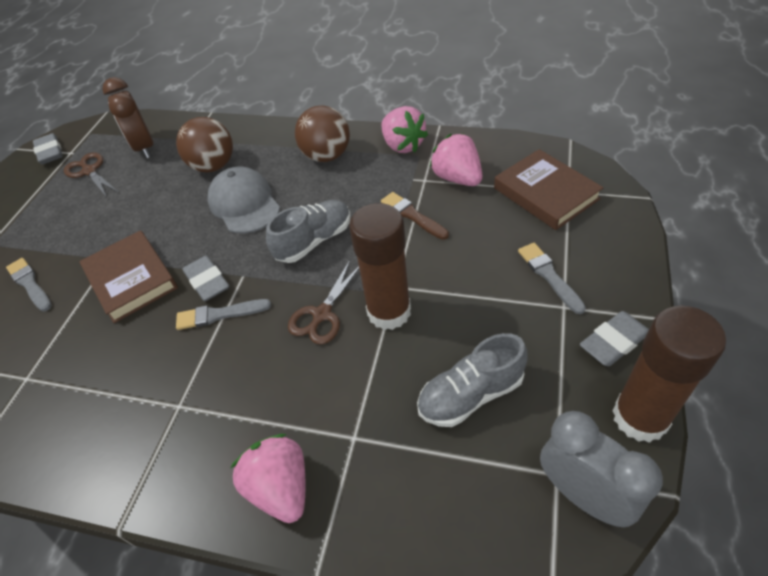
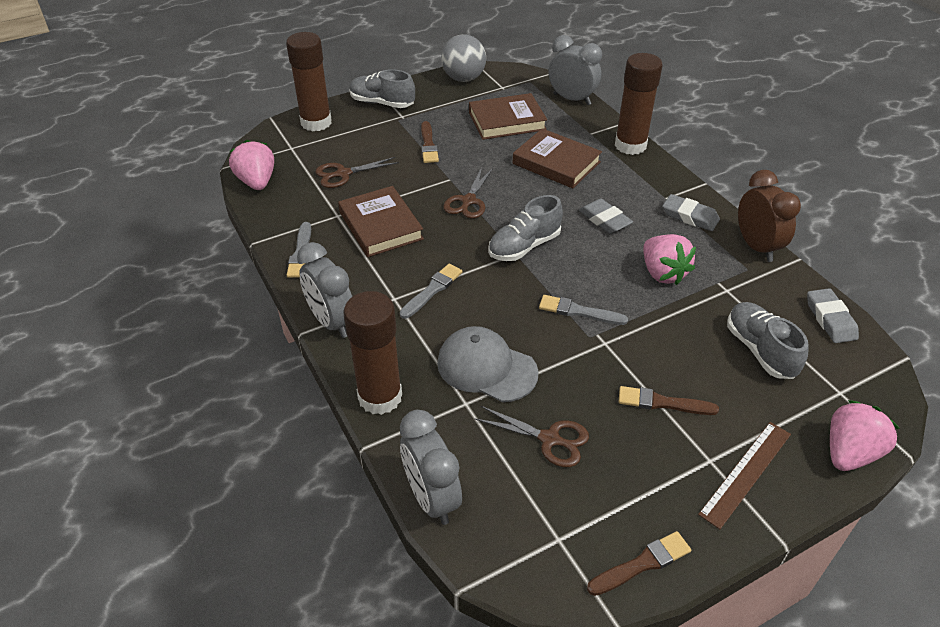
brown ball: 2 -> 0
brown book: 2 -> 3
brown brush: 1 -> 3
brown glue stick: 2 -> 3
brown ruler: 0 -> 1
brown scissors: 2 -> 3
grey ball: 0 -> 1
grey clock: 1 -> 3
grey shoe: 2 -> 3

